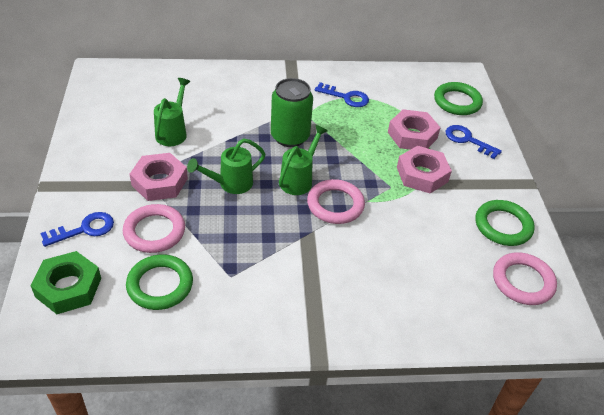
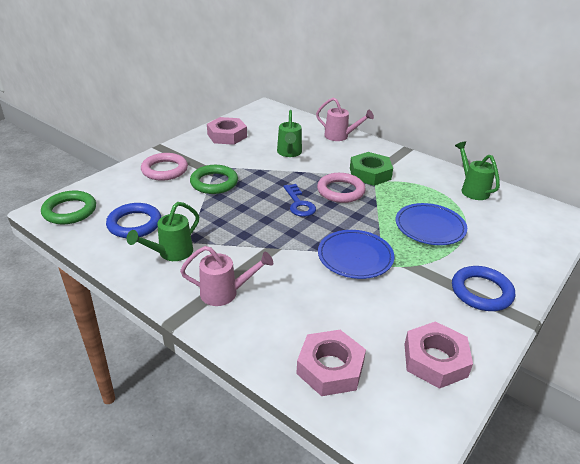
blue key: 3 -> 1
blue plate: 0 -> 2
blue ring: 0 -> 2
green can: 1 -> 0
green ring: 3 -> 2
pink ring: 3 -> 2
pink watering can: 0 -> 2

